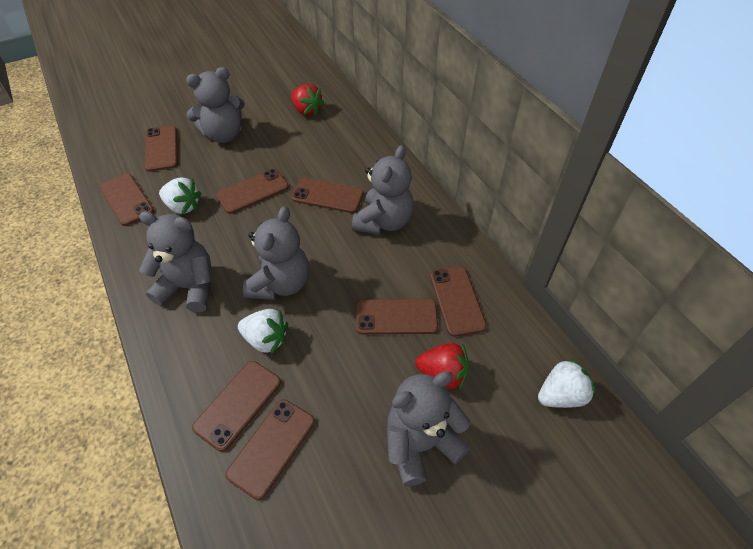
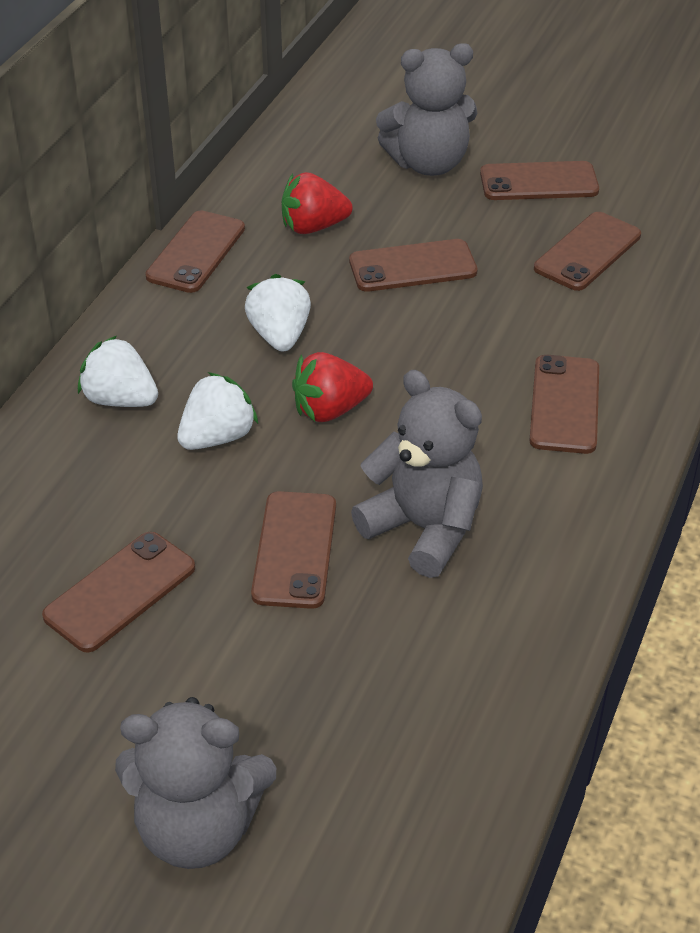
brown phone: 8 -> 7
grey teddy bear: 5 -> 3

